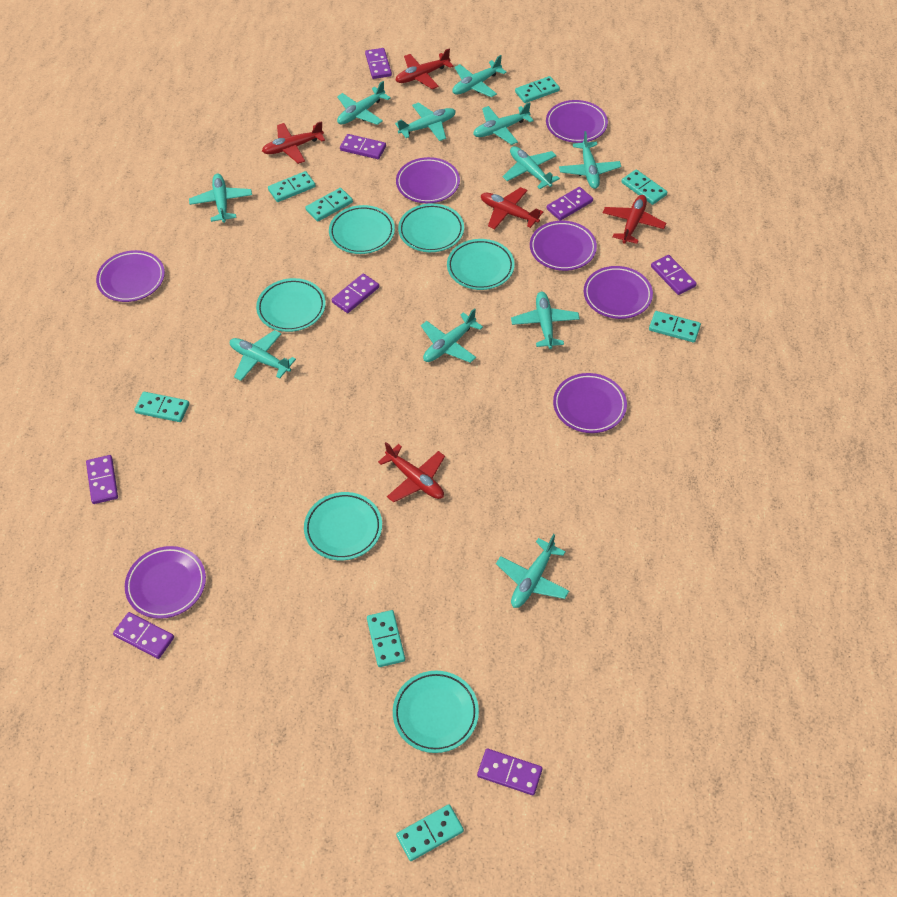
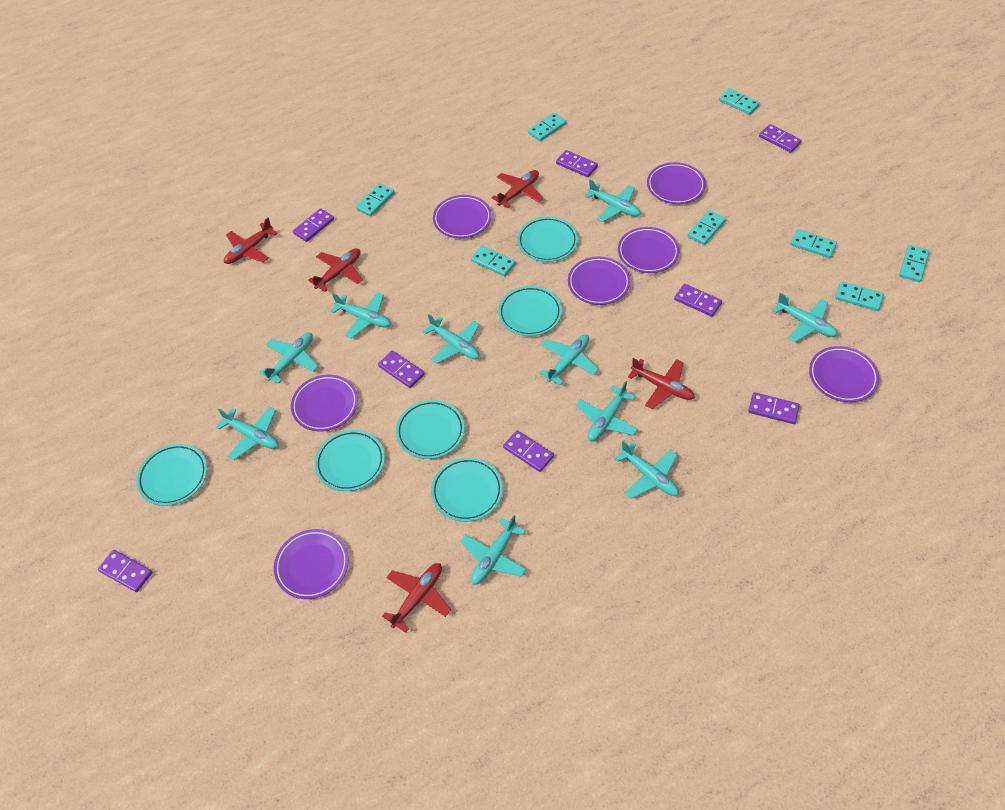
turquoise plane: 11 -> 10

